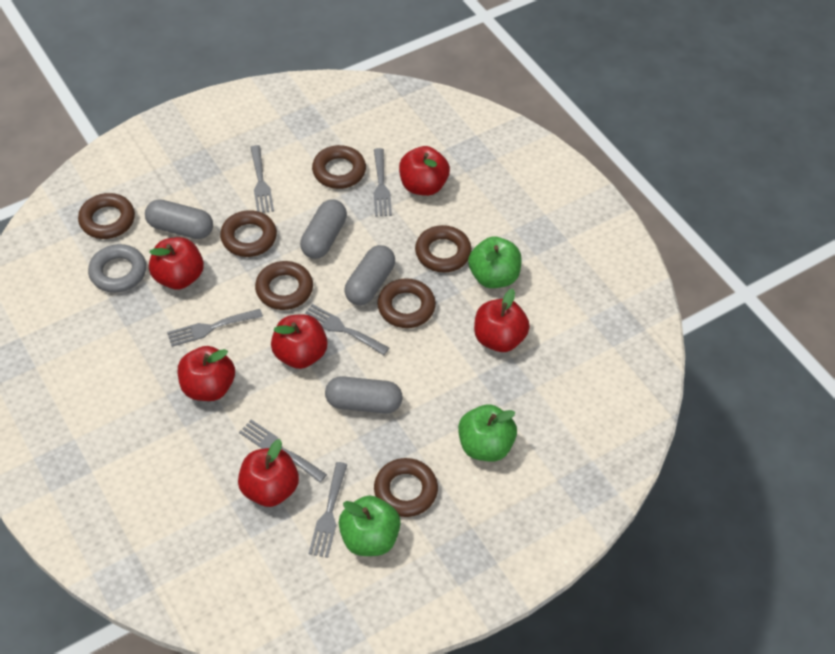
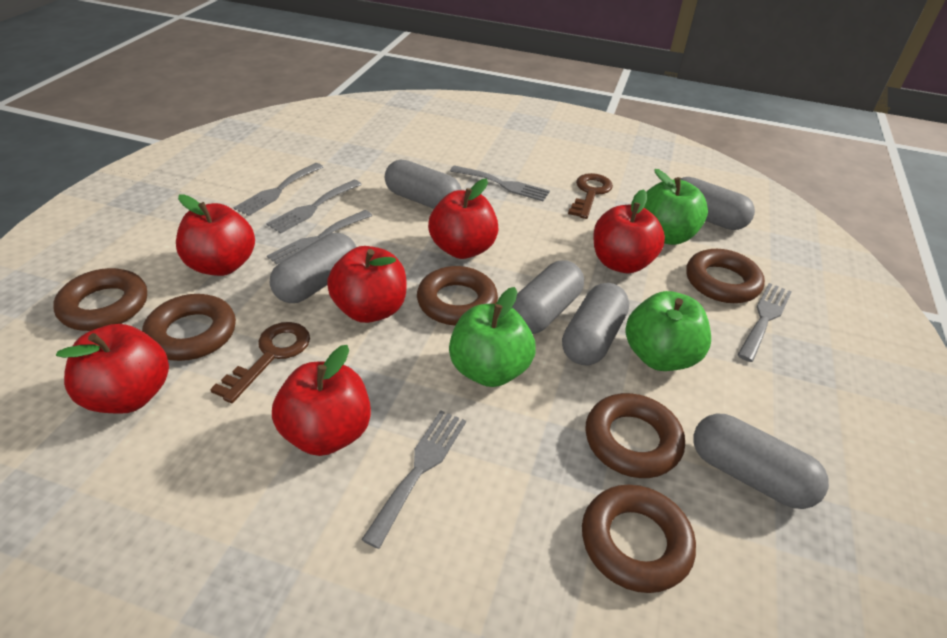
brown key: 0 -> 2
brown ring: 7 -> 6
grey capsule: 4 -> 6
grey ring: 1 -> 0

